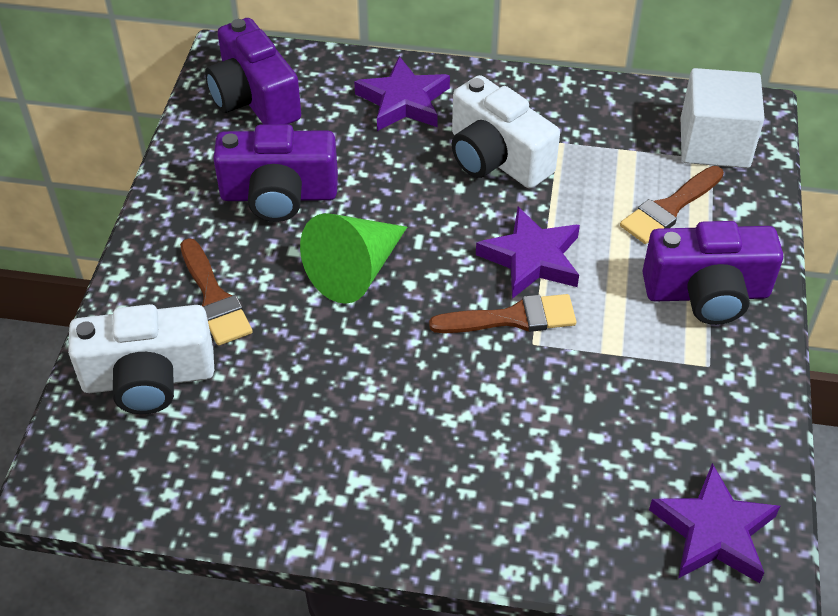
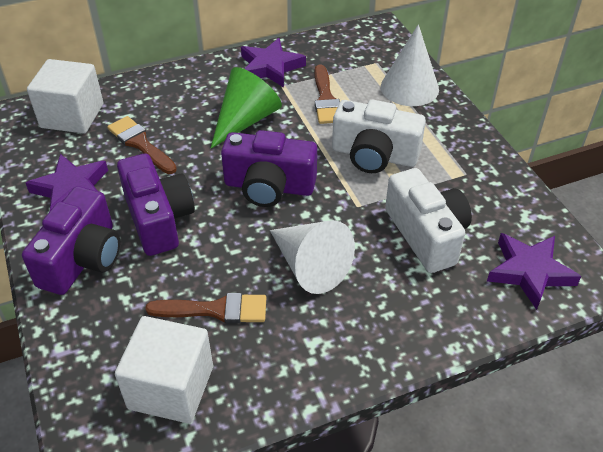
white cone: 0 -> 2
white cube: 1 -> 2

